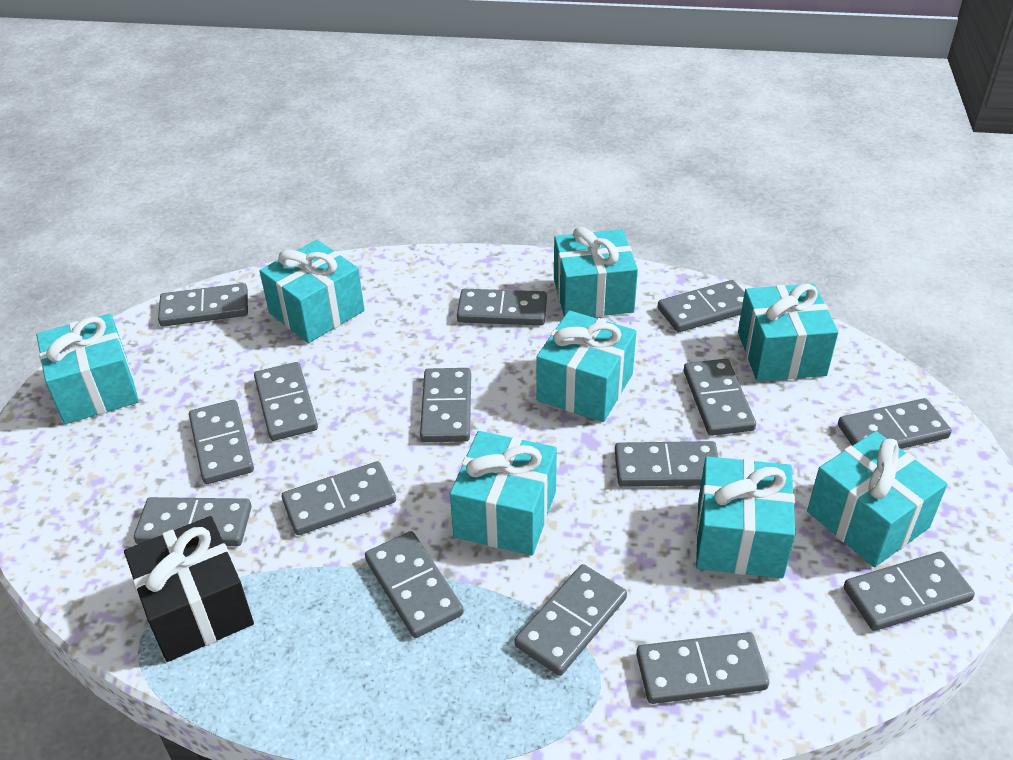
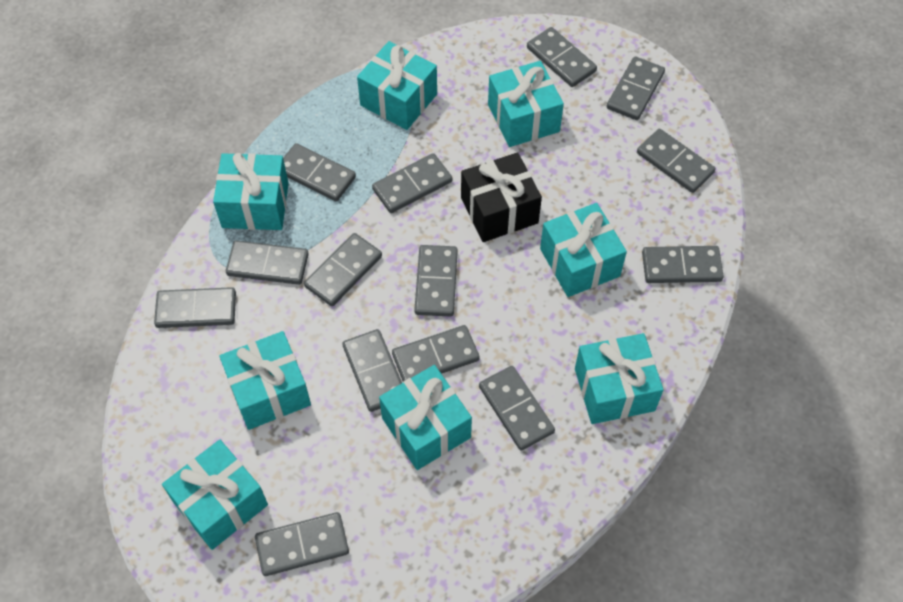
grey domino: 15 -> 14

